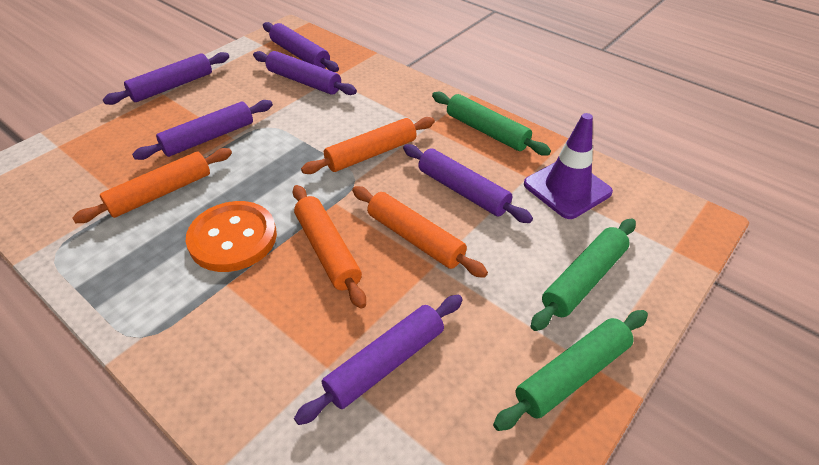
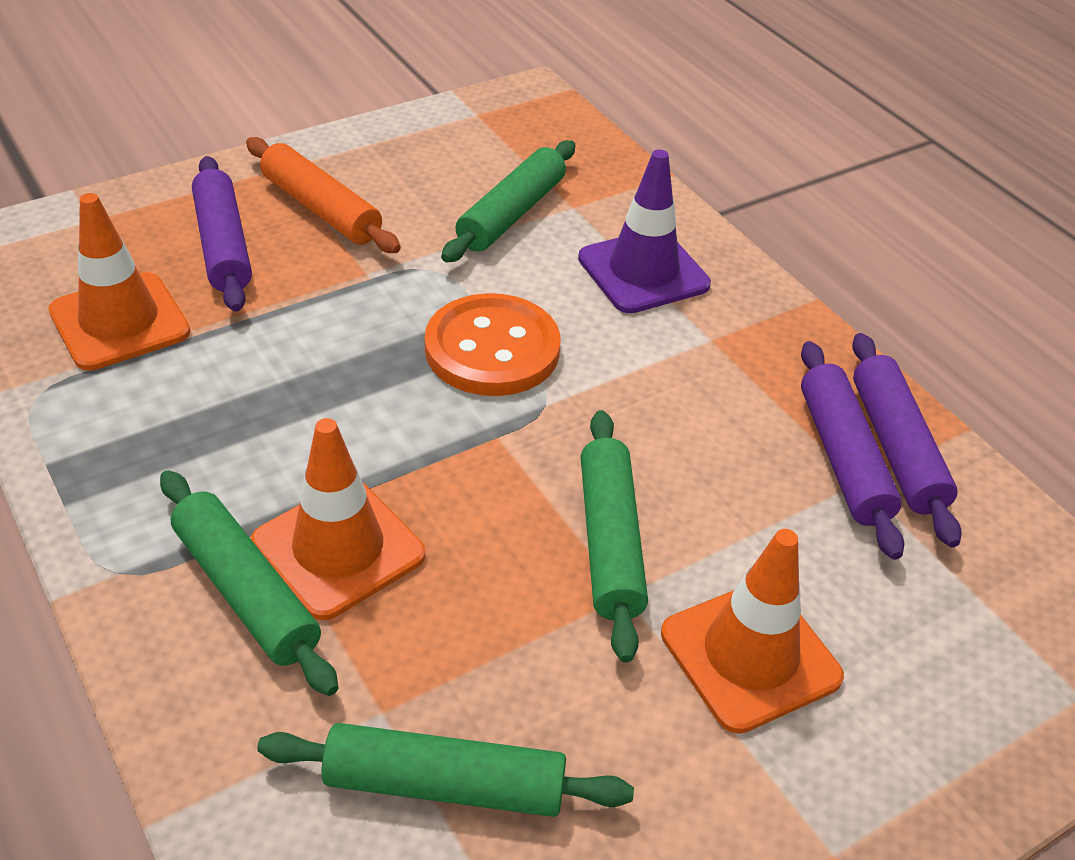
green rolling pin: 3 -> 4
orange rolling pin: 4 -> 1
orange traffic cone: 0 -> 3
purple rolling pin: 6 -> 3

